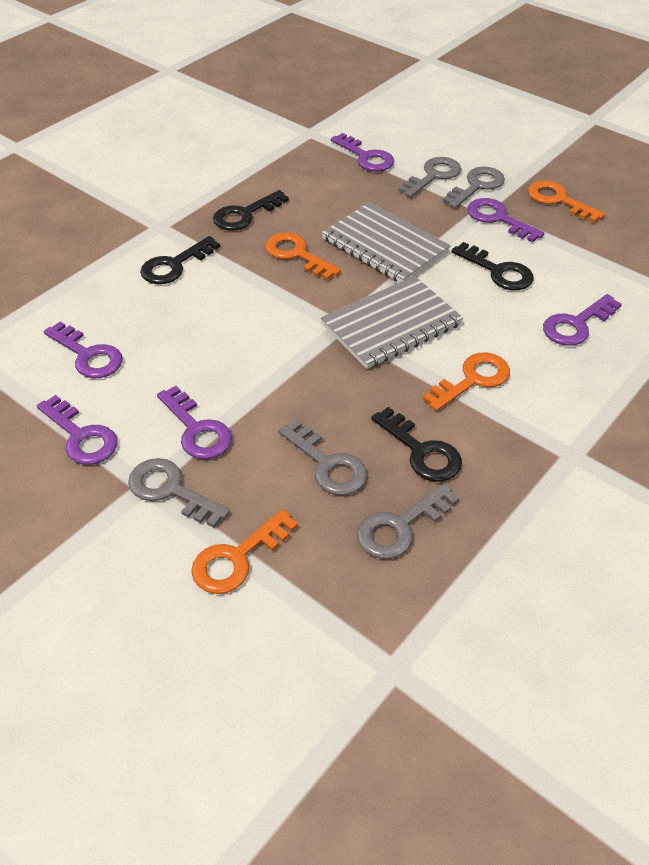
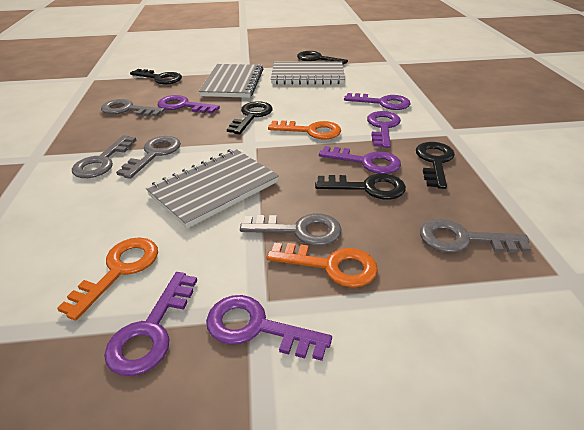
black key: 4 -> 5
grey notebook: 2 -> 3
orange key: 4 -> 3

